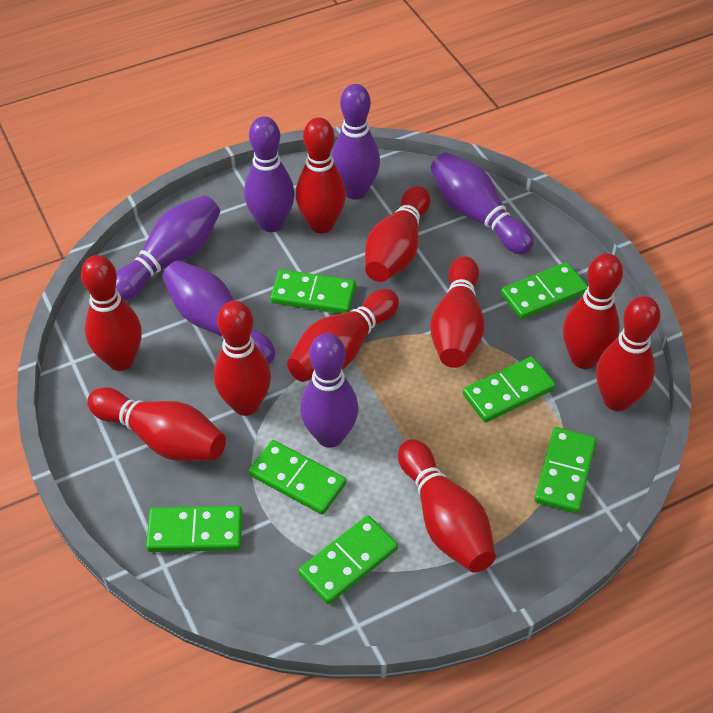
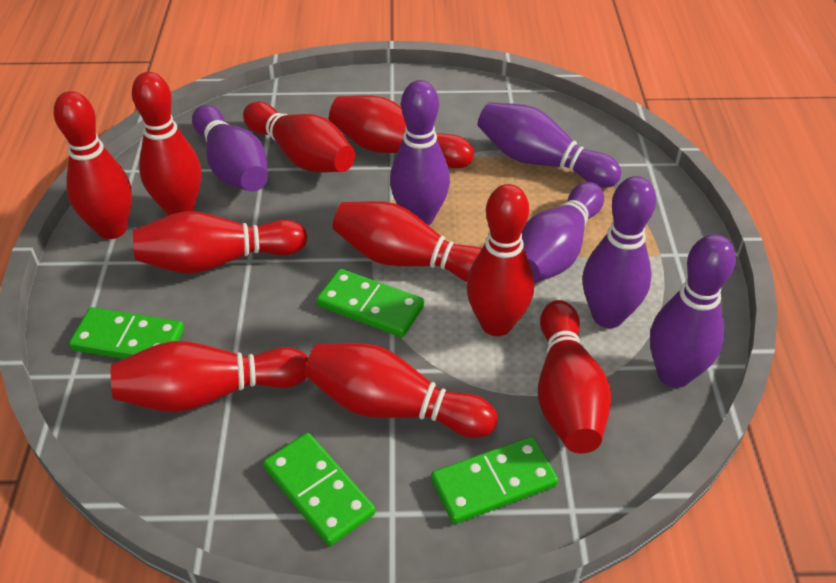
green domino: 7 -> 4

